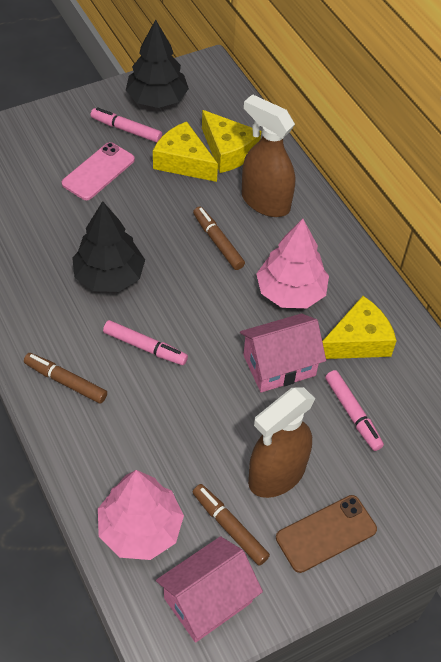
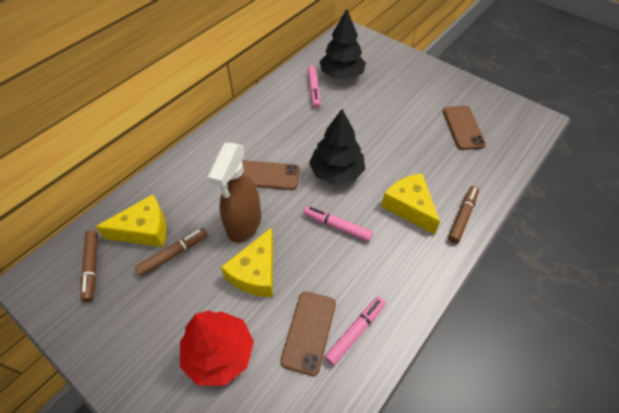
brown phone: 1 -> 3
brown spray bottle: 2 -> 1
pink house: 2 -> 0
pink phone: 1 -> 0
pink tree: 2 -> 0
red tree: 0 -> 1

